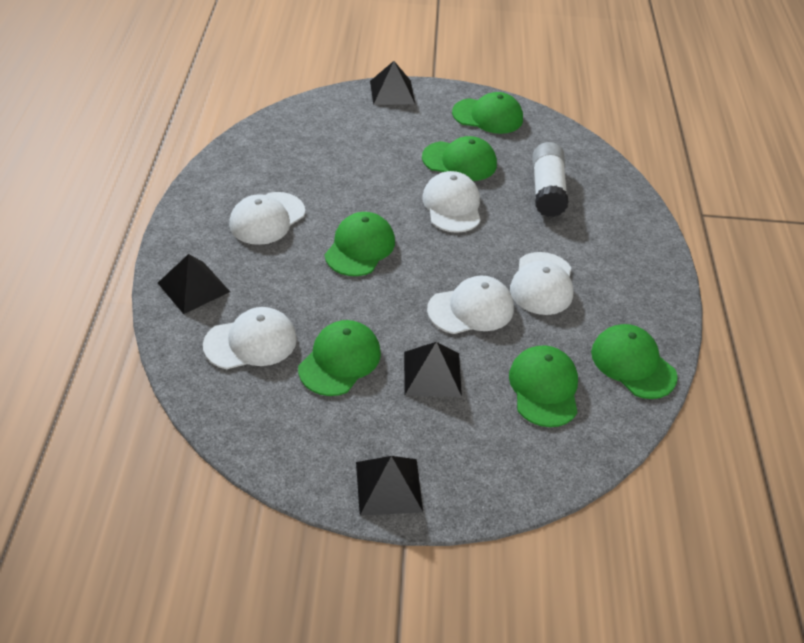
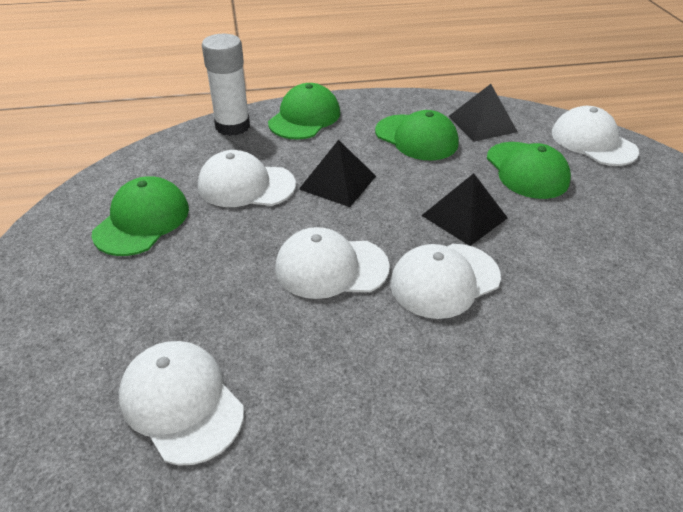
black pyramid: 4 -> 3
green cap: 6 -> 4

